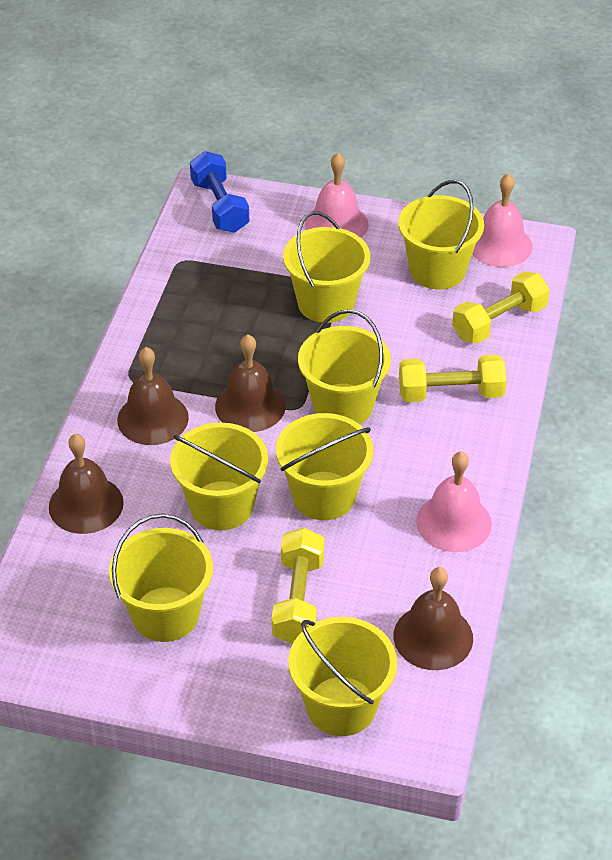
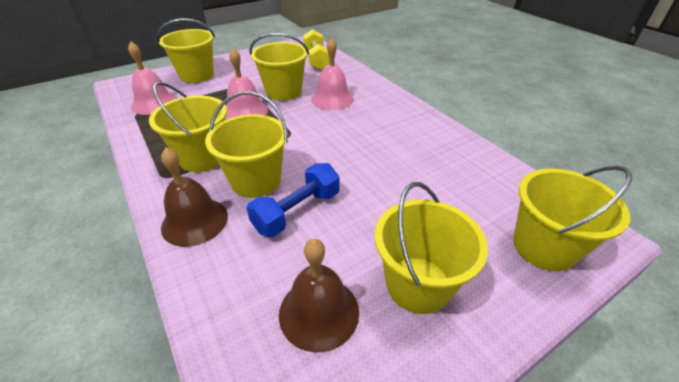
brown bell: 4 -> 2
yellow bucket: 7 -> 6
yellow dumbbell: 3 -> 1

